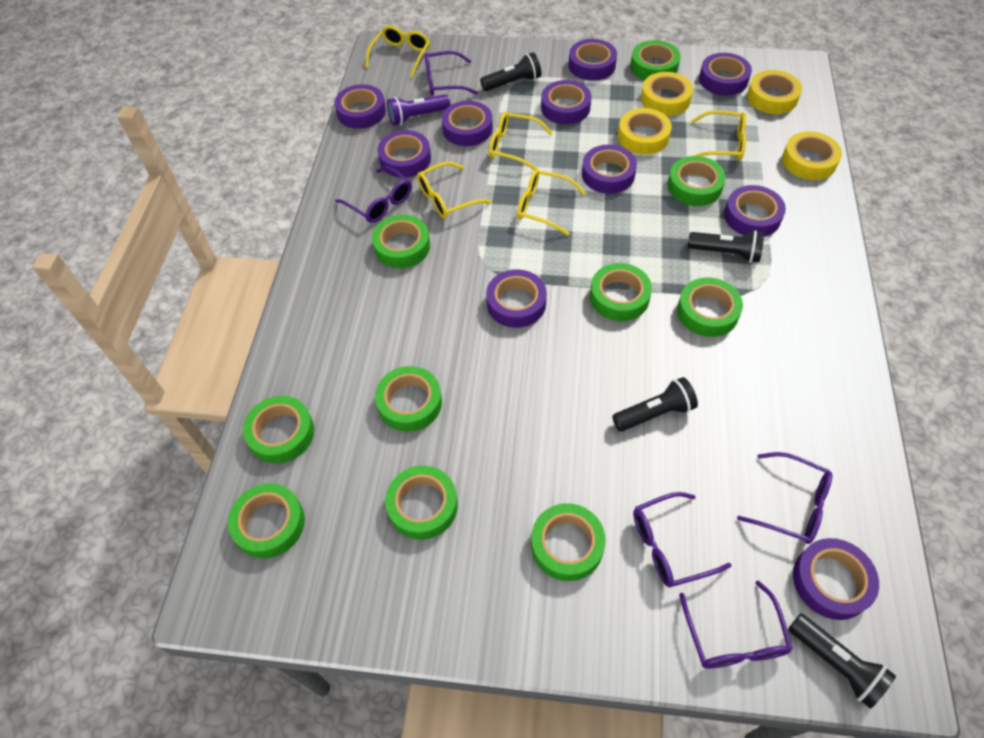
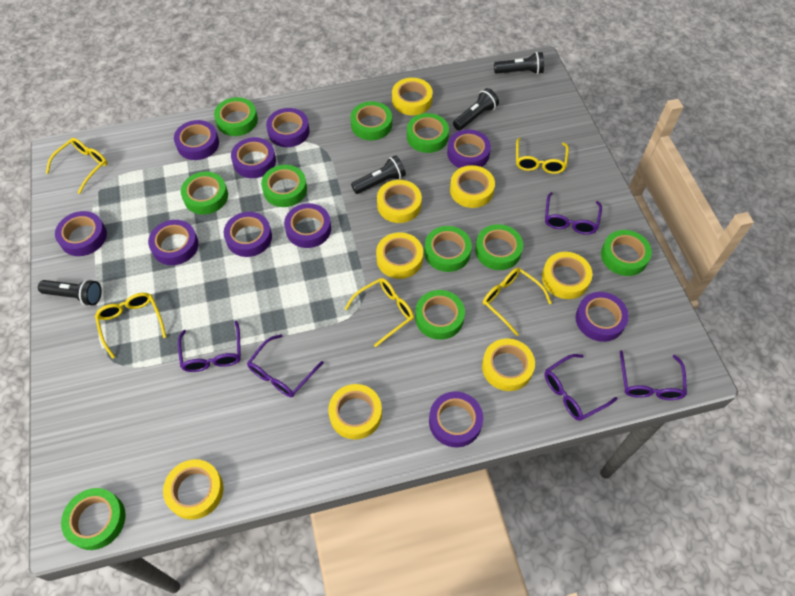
purple flashlight: 1 -> 0
yellow tape: 4 -> 8

